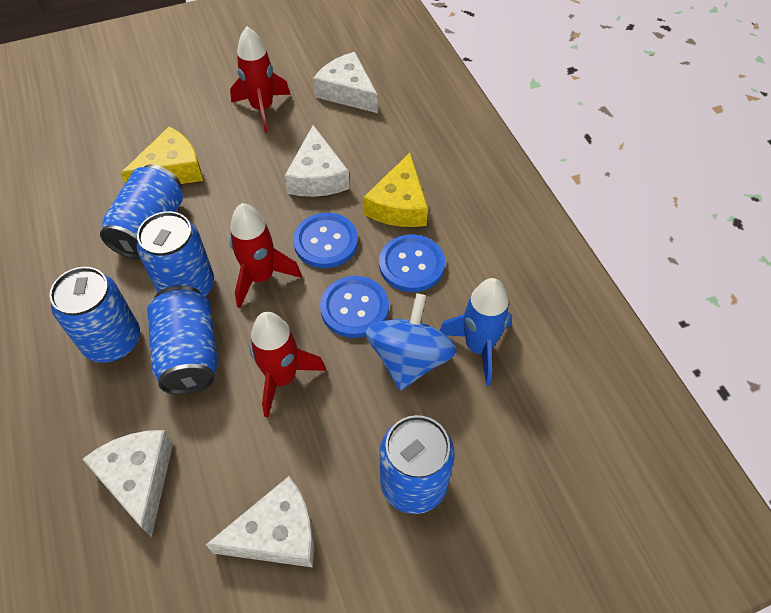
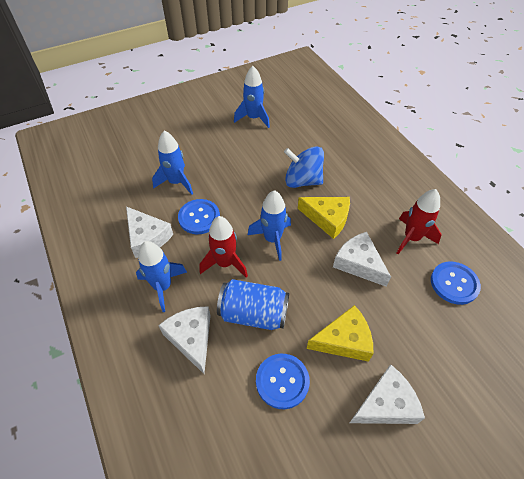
blue can: 5 -> 1
blue rocket: 1 -> 4
red rocket: 3 -> 2

